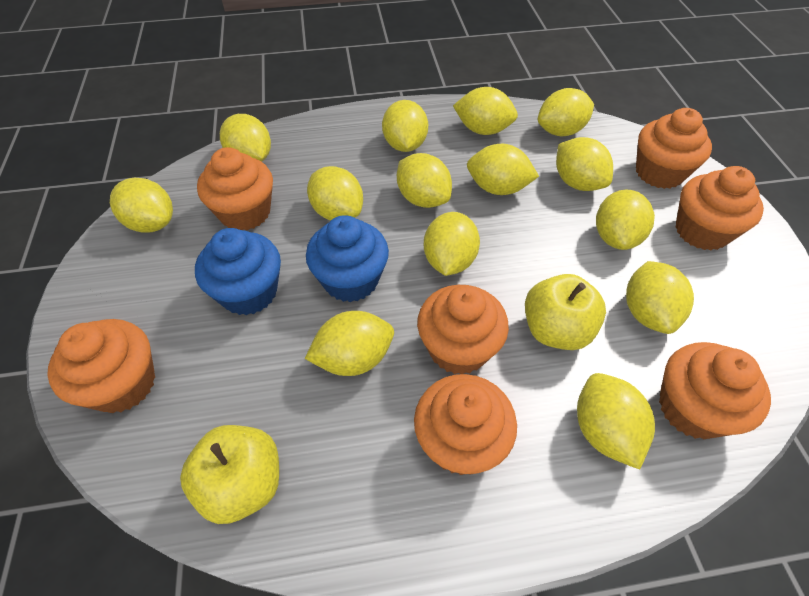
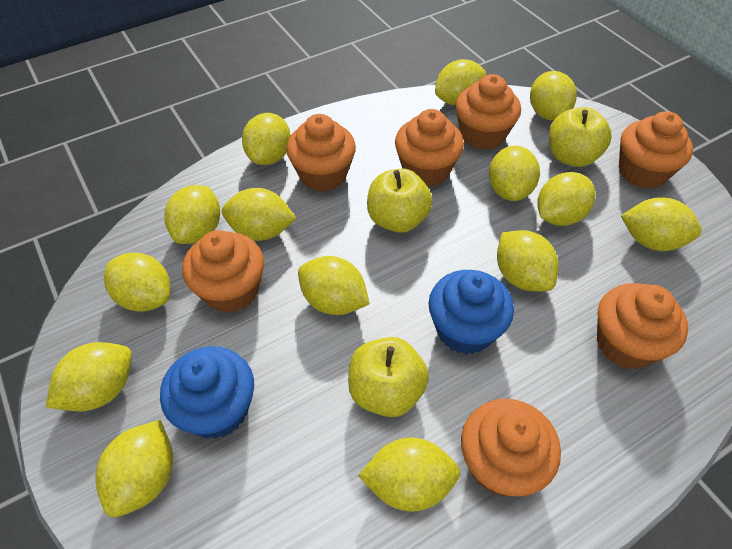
yellow apple: 2 -> 3

